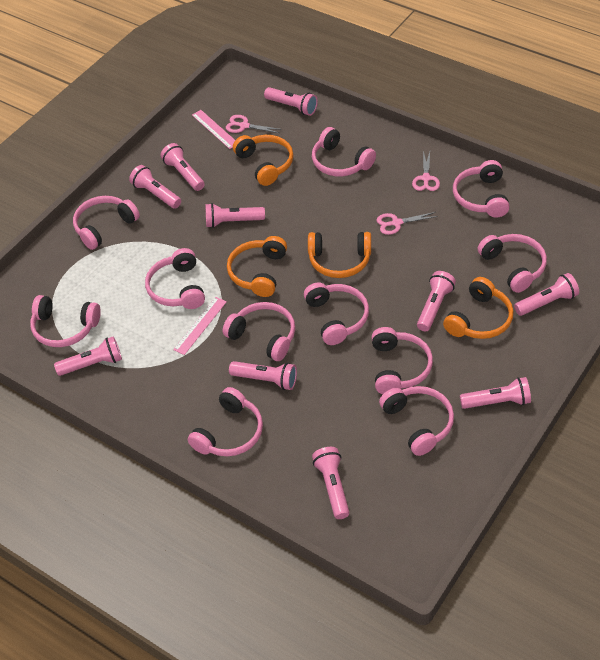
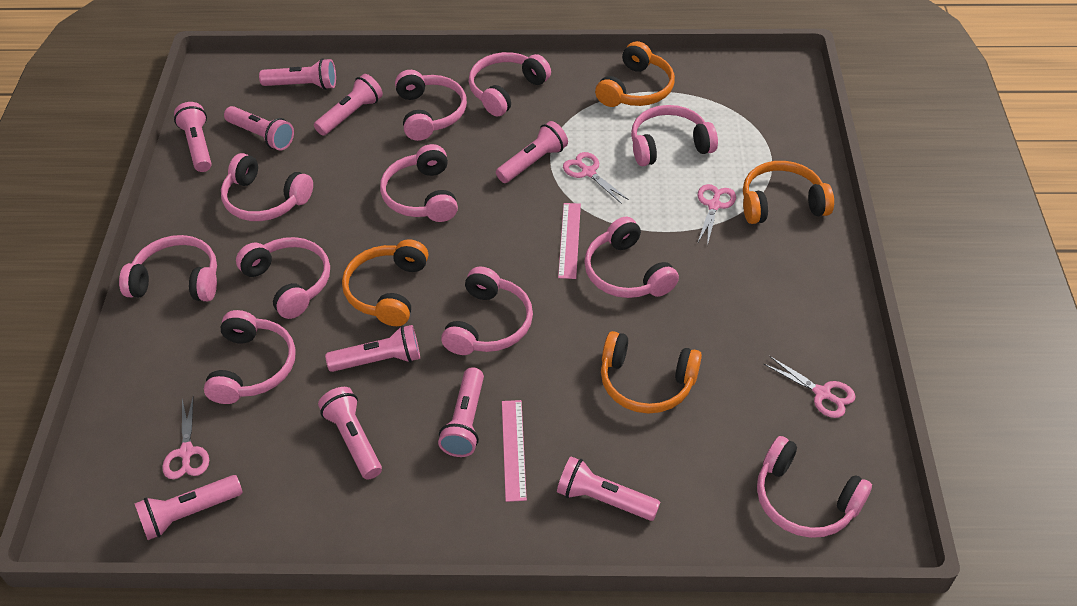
pink scissors: 3 -> 4

